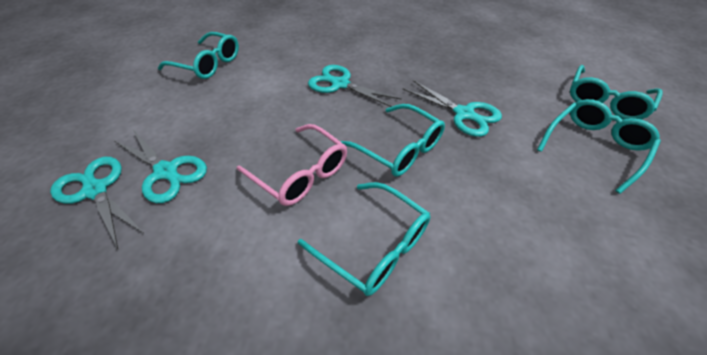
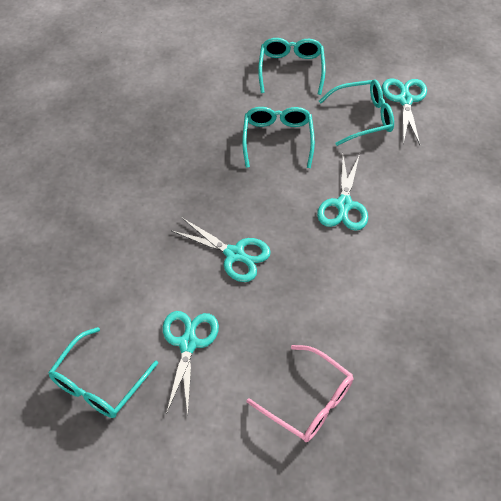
turquoise glasses: 5 -> 4

